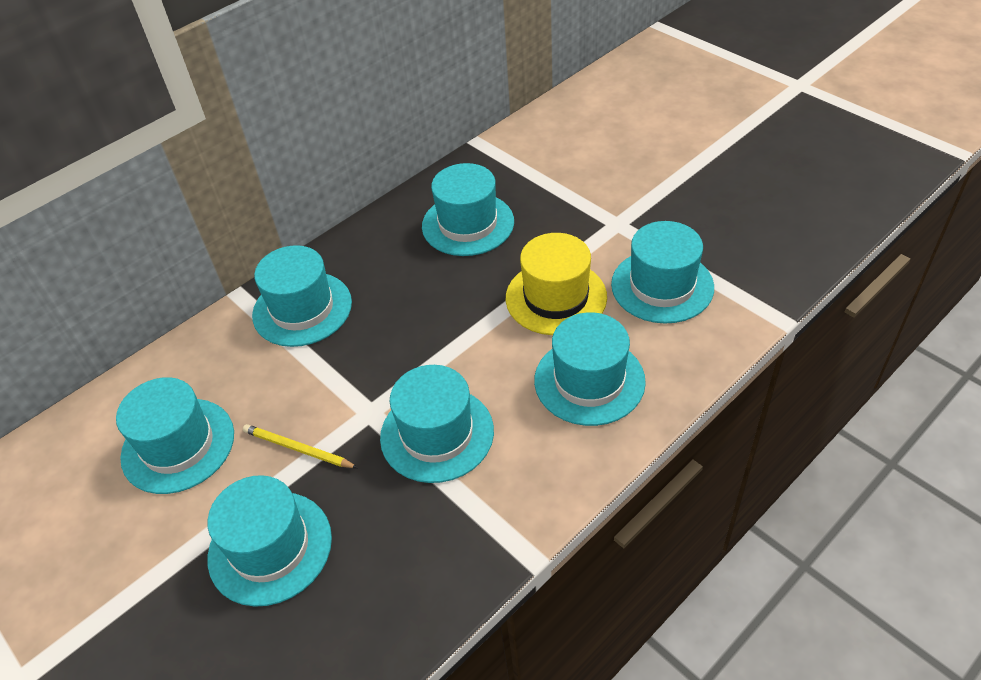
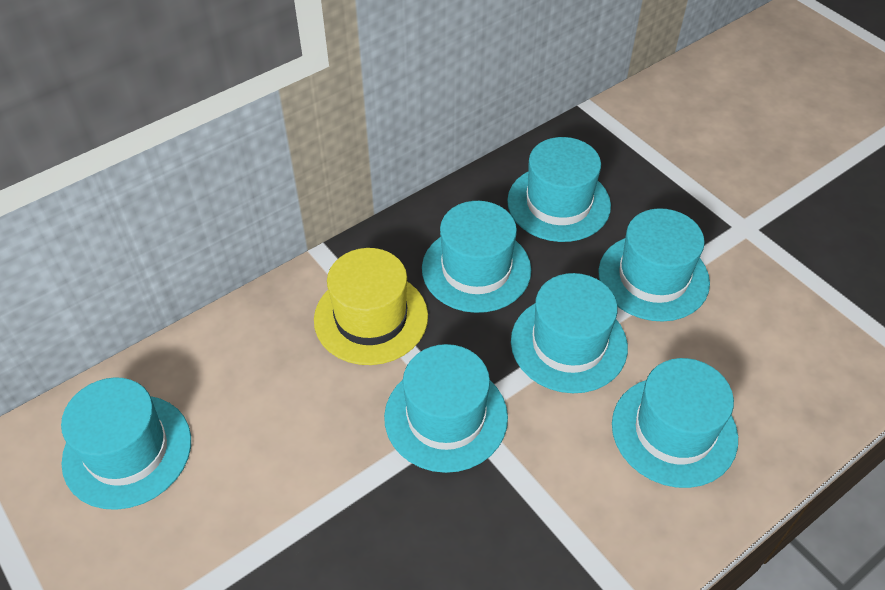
yellow pencil: 1 -> 0

